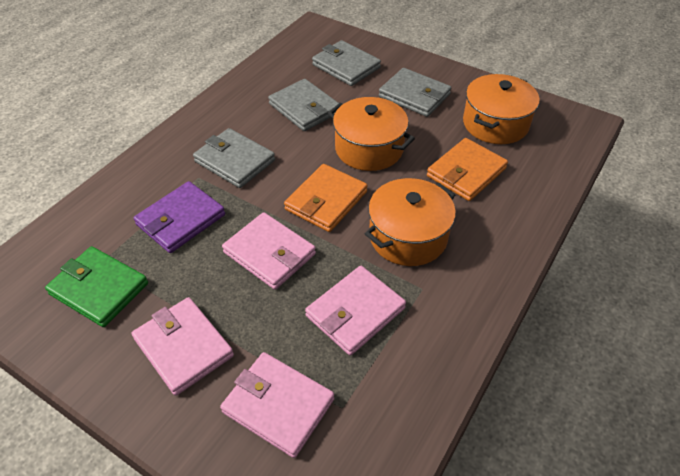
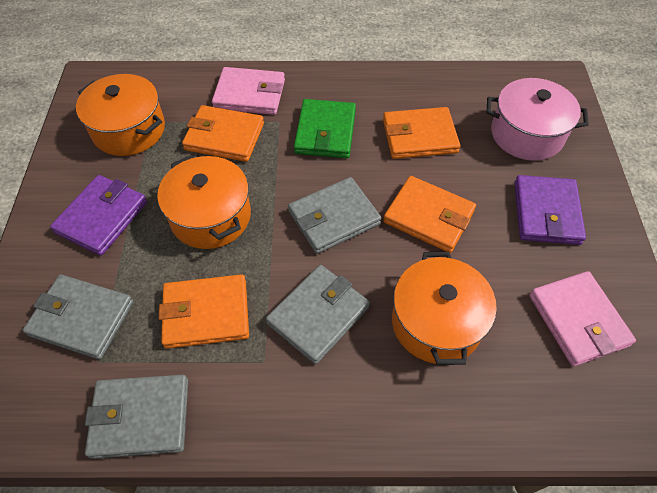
orange wallet: 2 -> 4
pink pot: 0 -> 1
pink wallet: 4 -> 2
purple wallet: 1 -> 2

